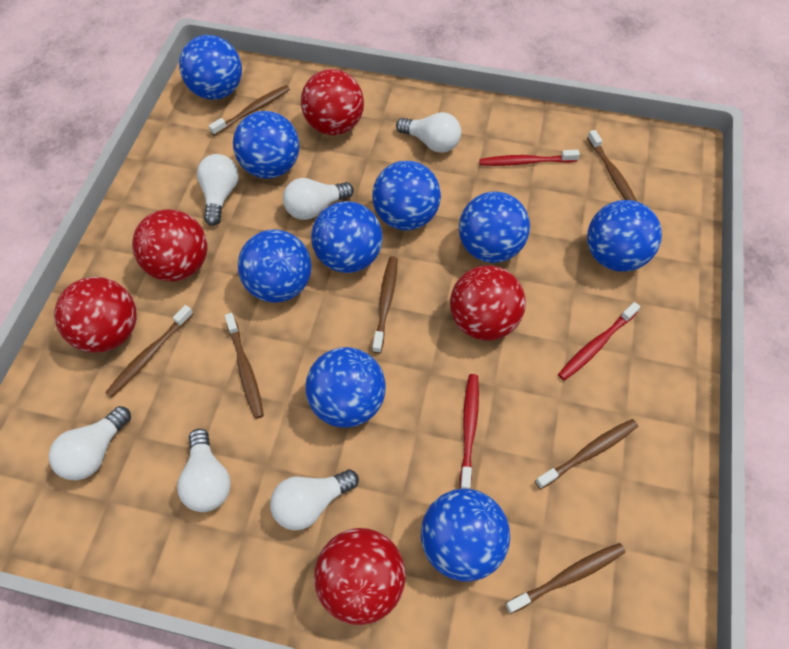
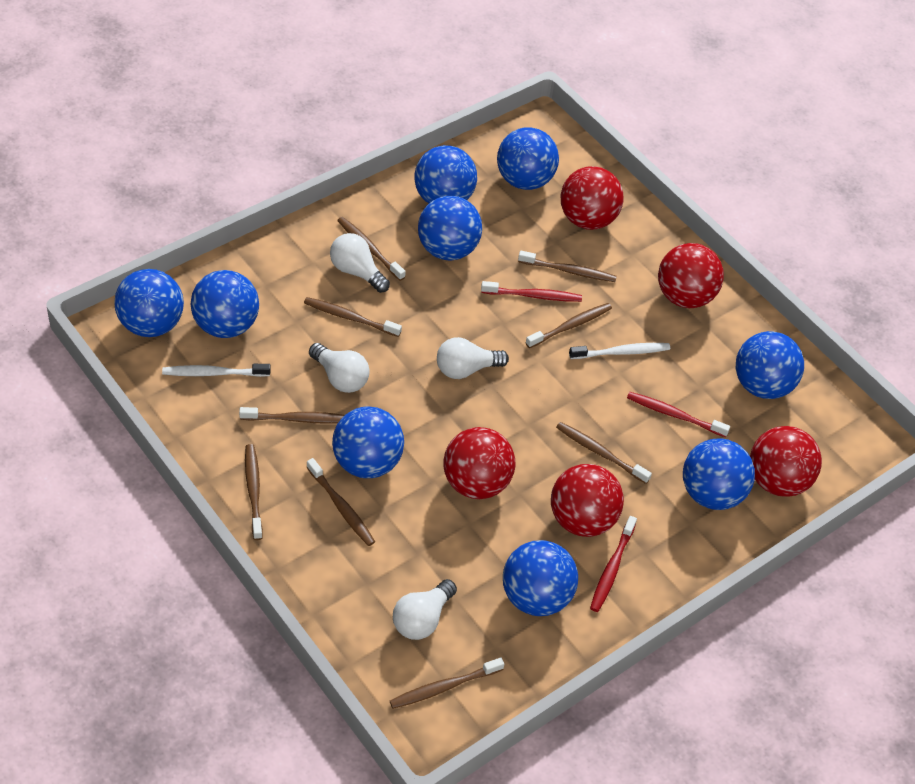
brown toothbrush: 7 -> 9
white light bulb: 6 -> 4
white toothbrush: 0 -> 2

